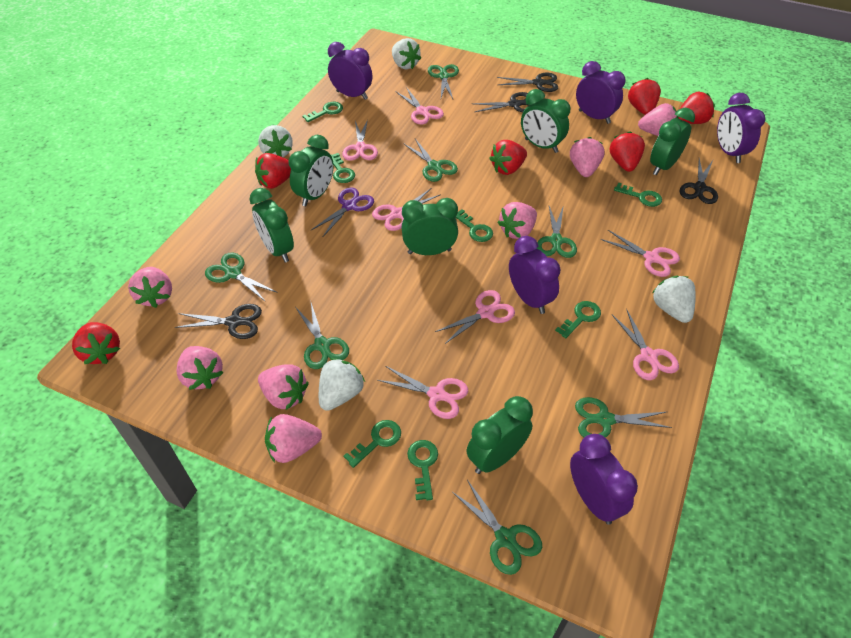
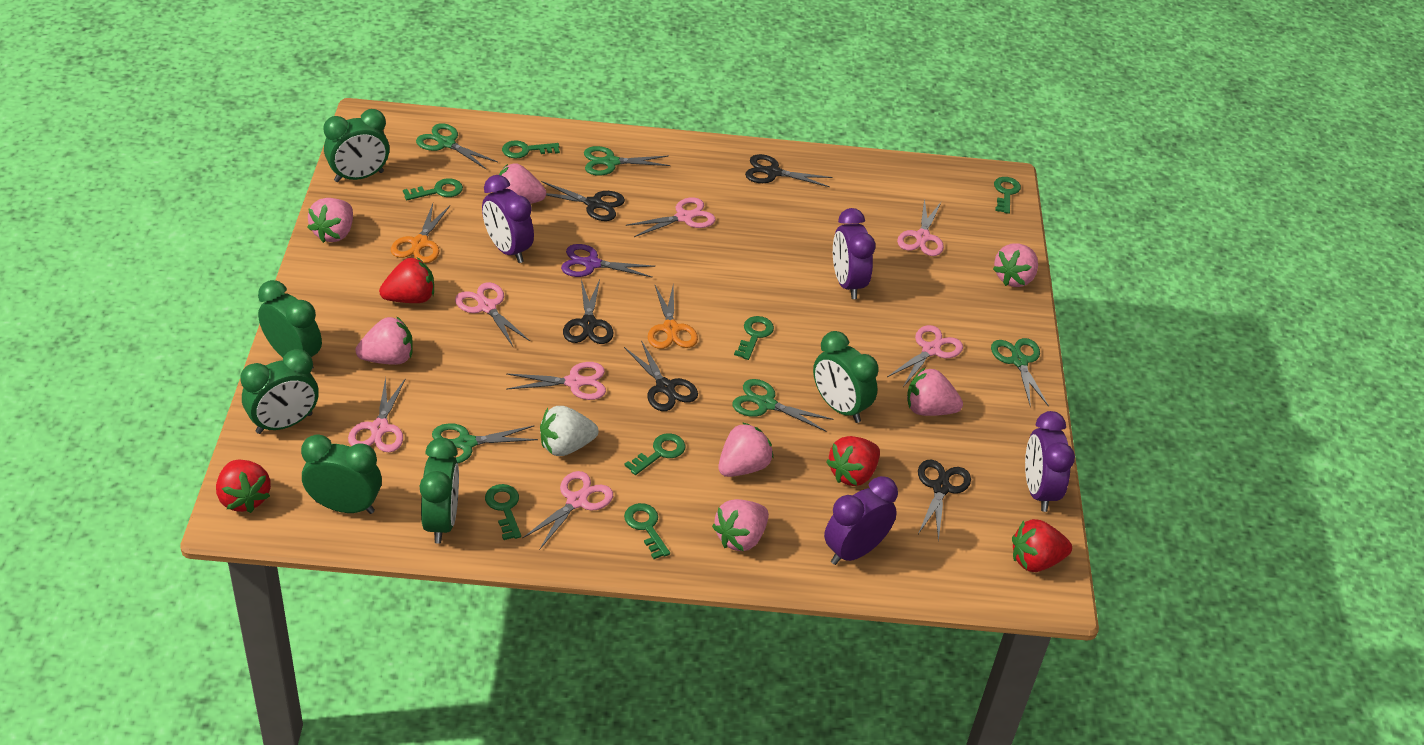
black scissors: 4 -> 5
green scissors: 7 -> 5
orange scissors: 0 -> 2
purple clock: 5 -> 4
red strawberry: 6 -> 4
white strawberry: 4 -> 1

